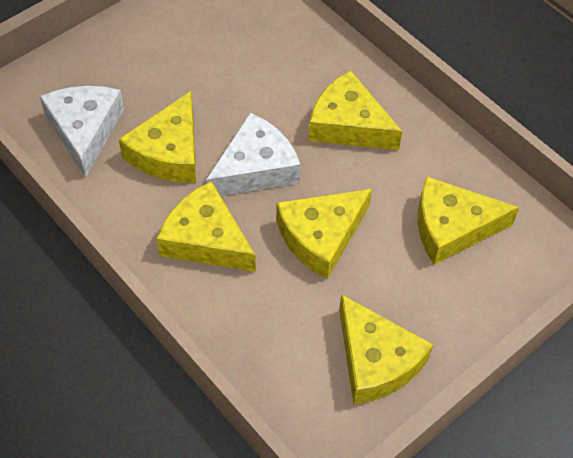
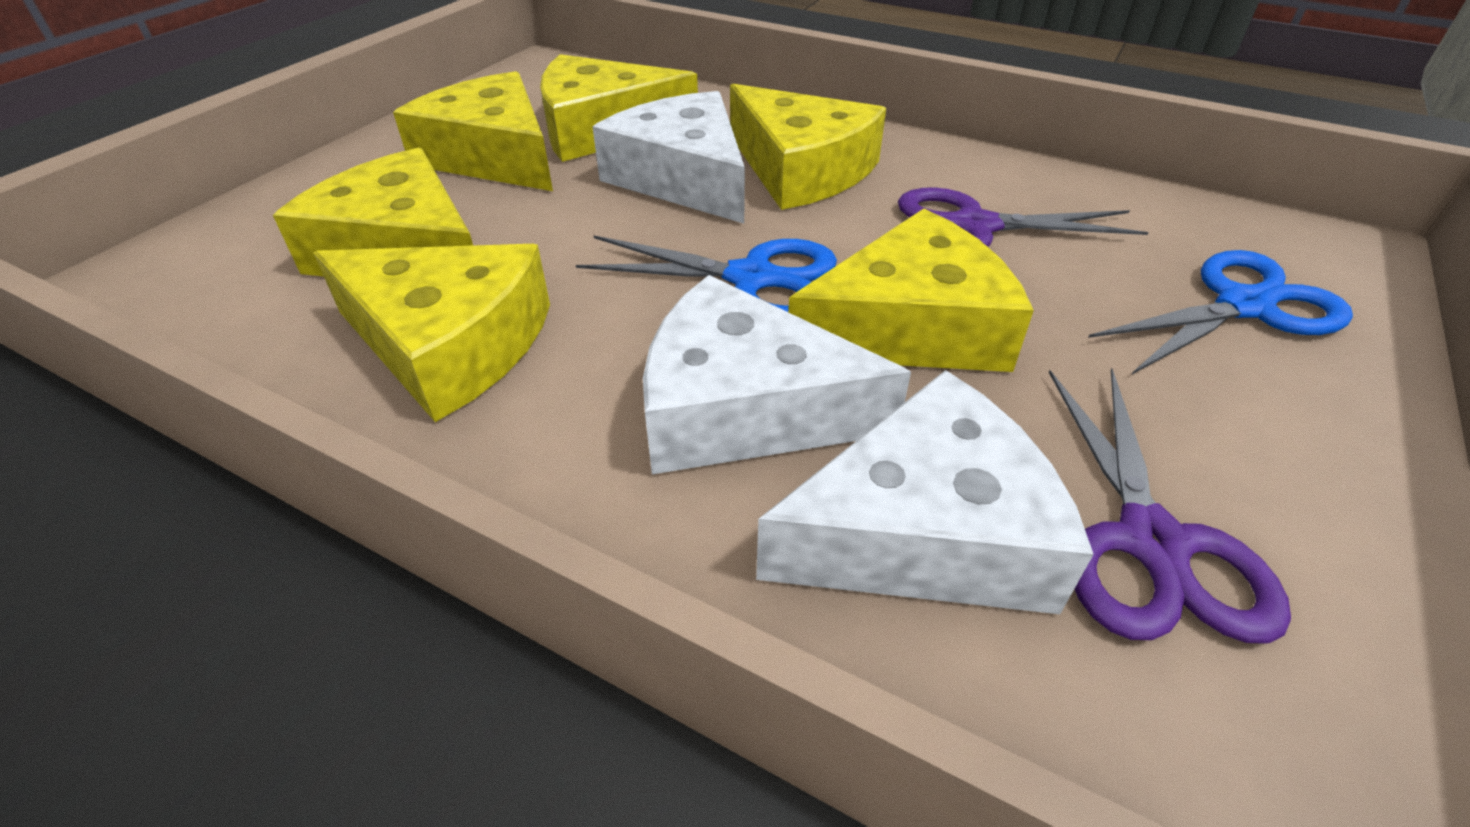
blue scissors: 0 -> 2
purple scissors: 0 -> 2
white cheese: 2 -> 3

